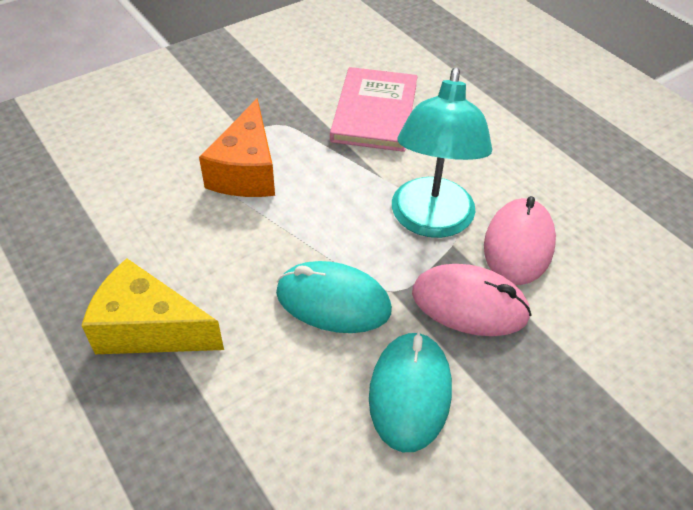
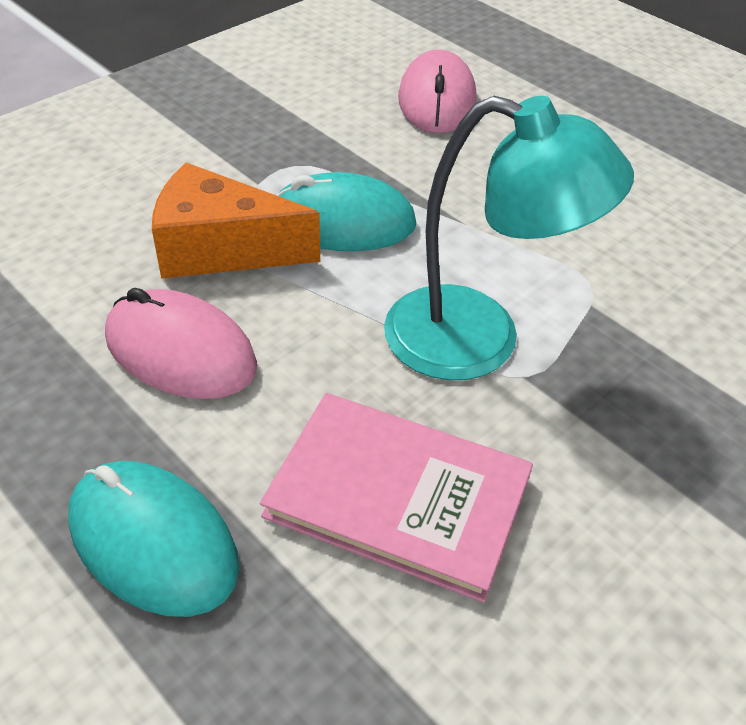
yellow cheese: 1 -> 0

